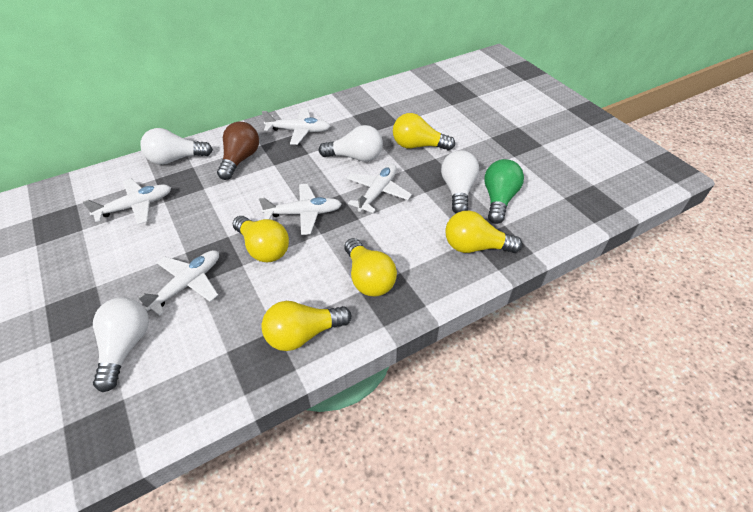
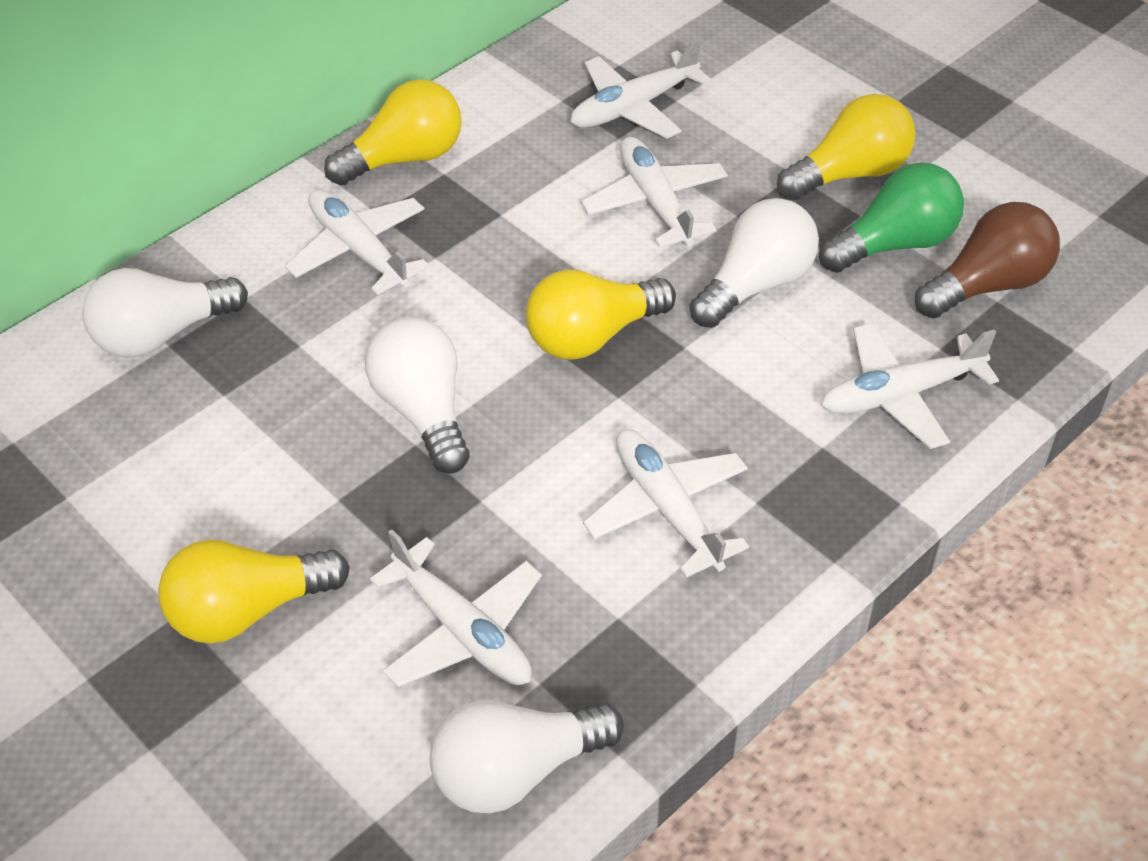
white plane: 5 -> 6
yellow light bulb: 5 -> 4

